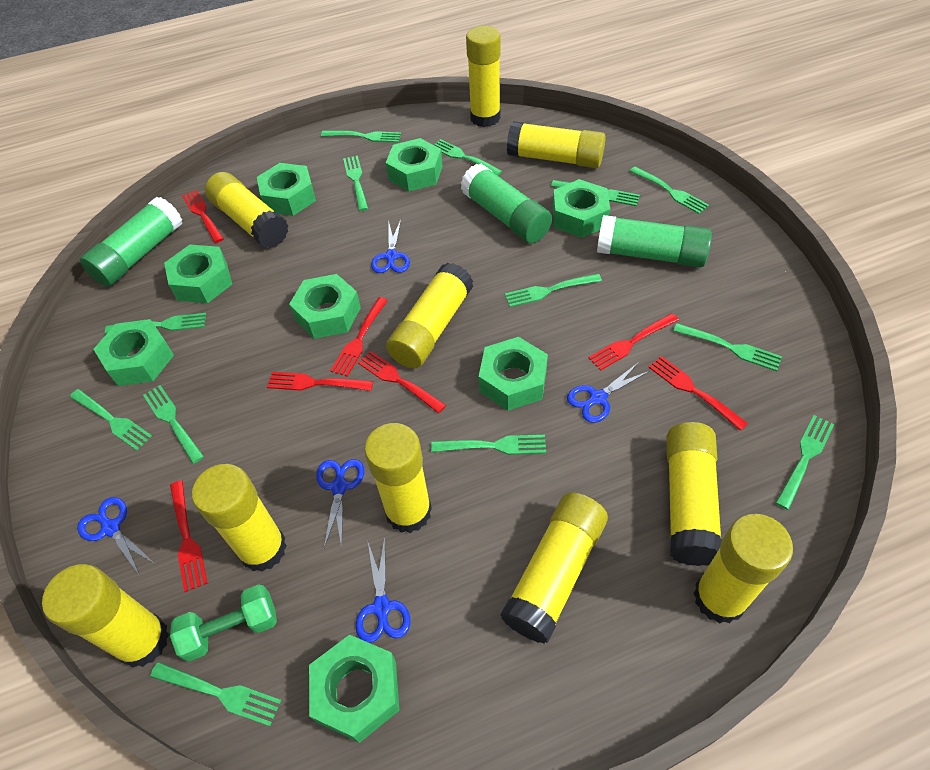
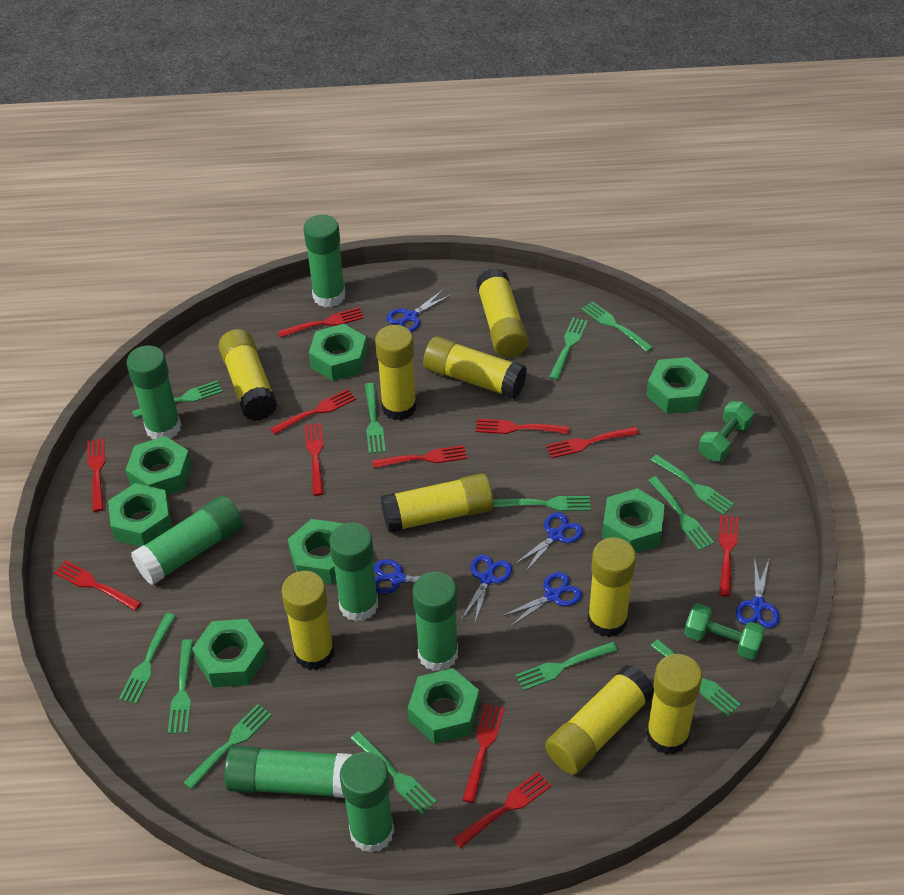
blue scissors: 5 -> 6
green dumbbell: 1 -> 2
green glue stick: 3 -> 7
red fork: 7 -> 11
yellow glue stick: 10 -> 9

